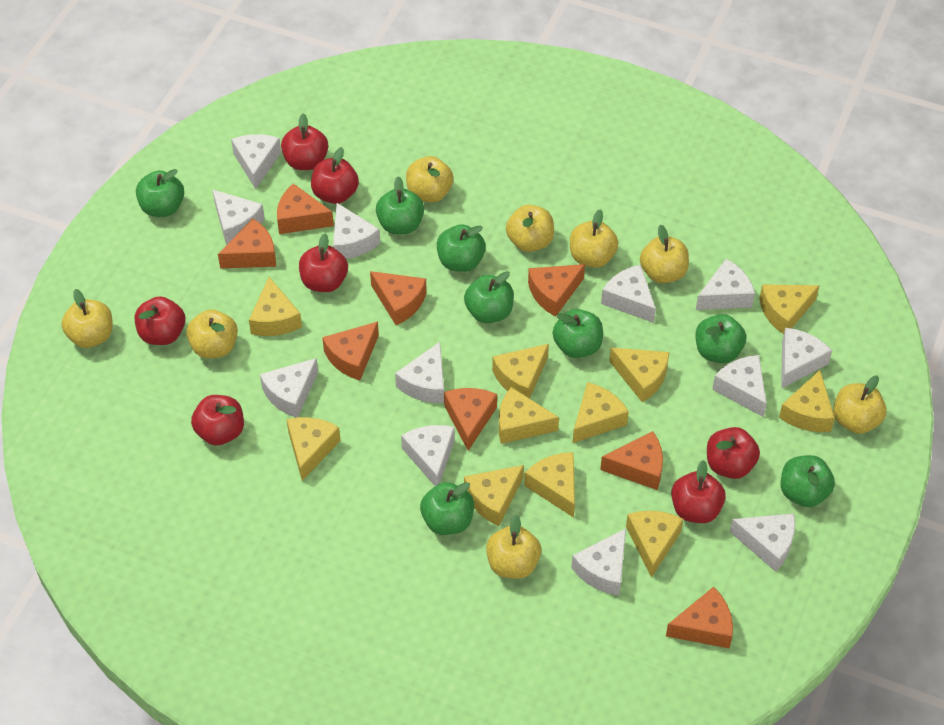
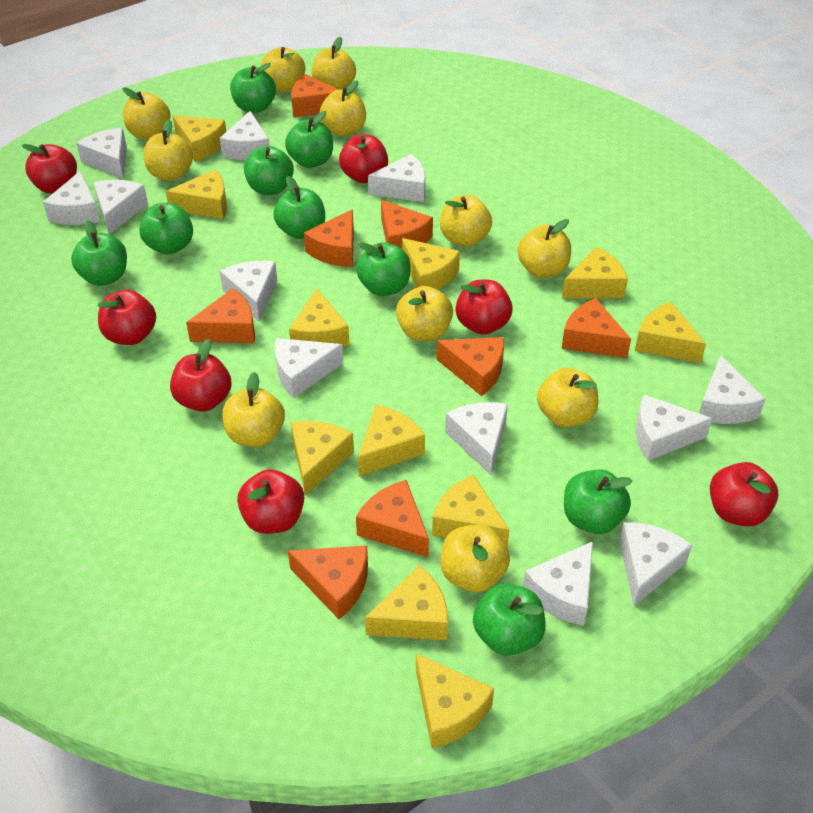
green apple: 8 -> 9
yellow apple: 8 -> 11

